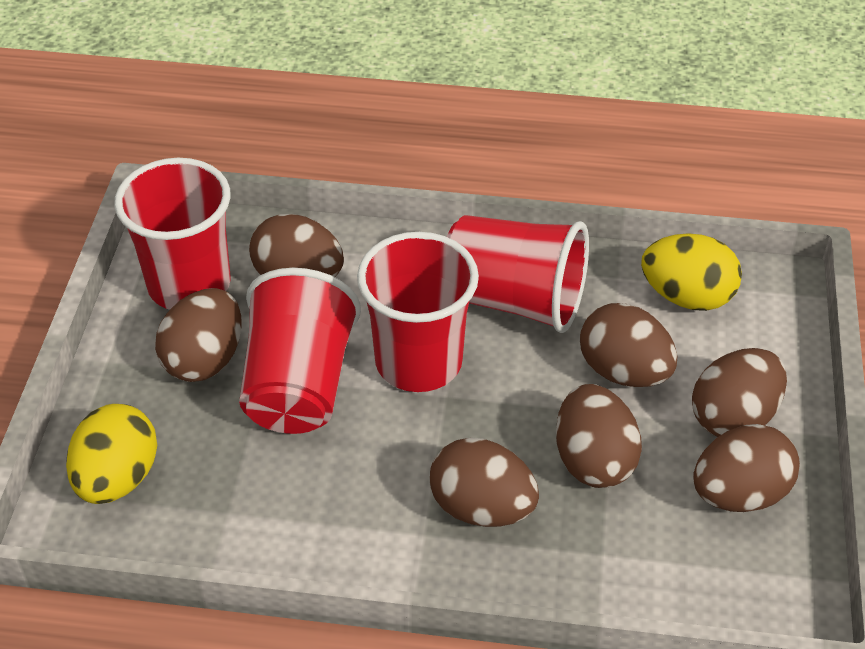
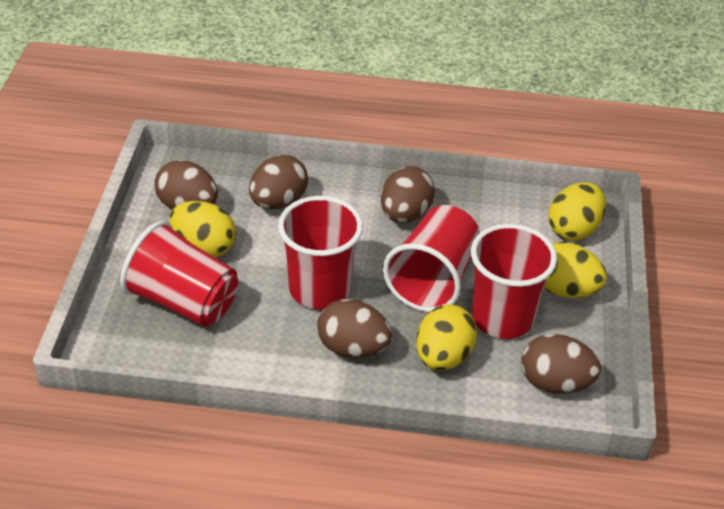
brown egg: 7 -> 5
yellow egg: 2 -> 4

